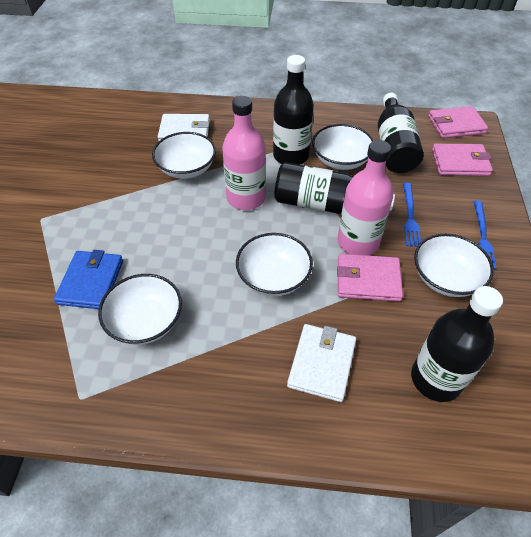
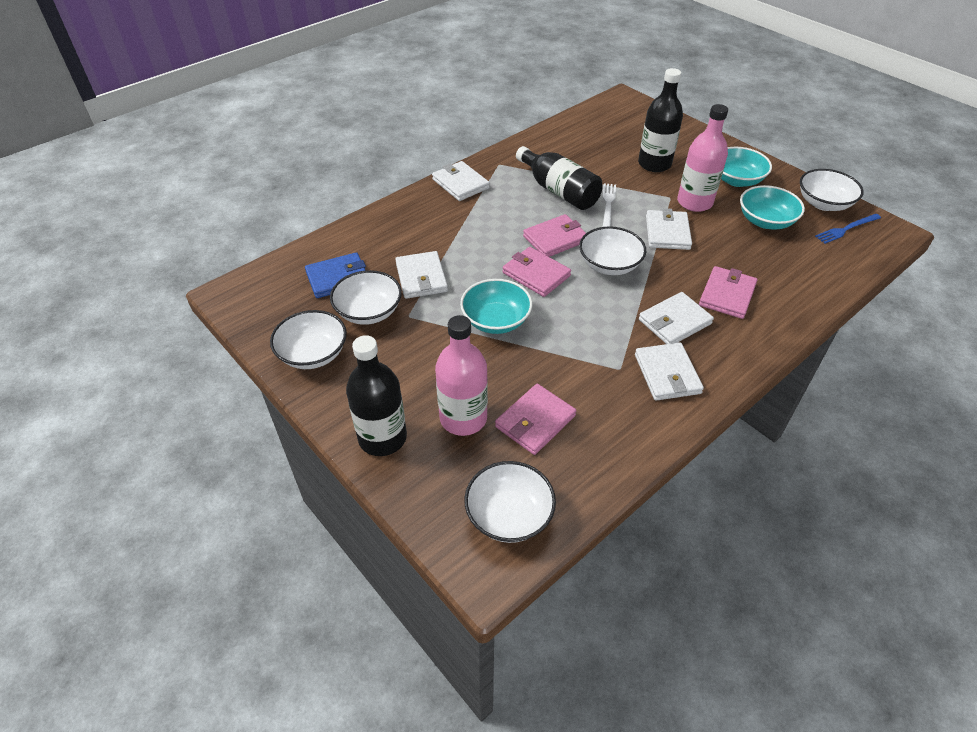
black bottle: 4 -> 3
blue fork: 2 -> 1
pink wallet: 3 -> 4
turquoise bowl: 0 -> 3
white fork: 0 -> 1
white wallet: 2 -> 5

